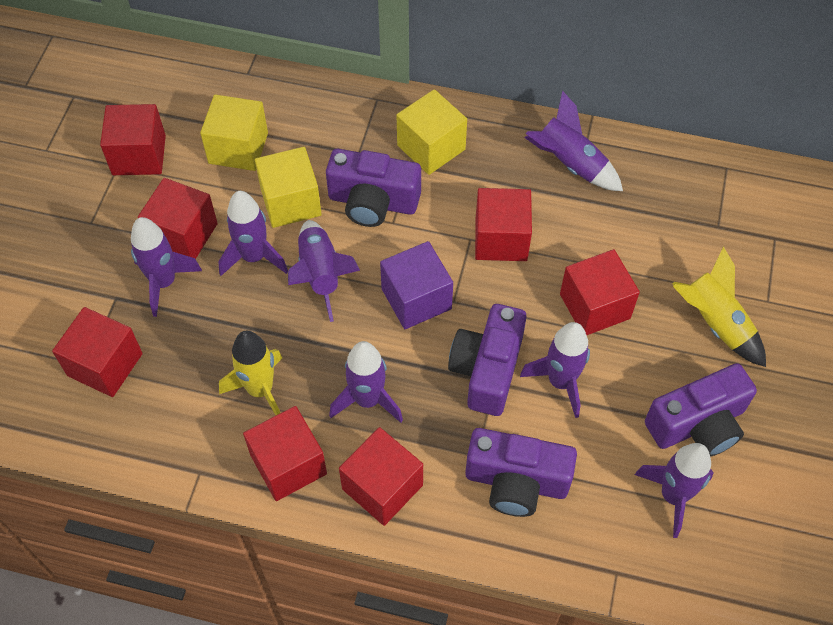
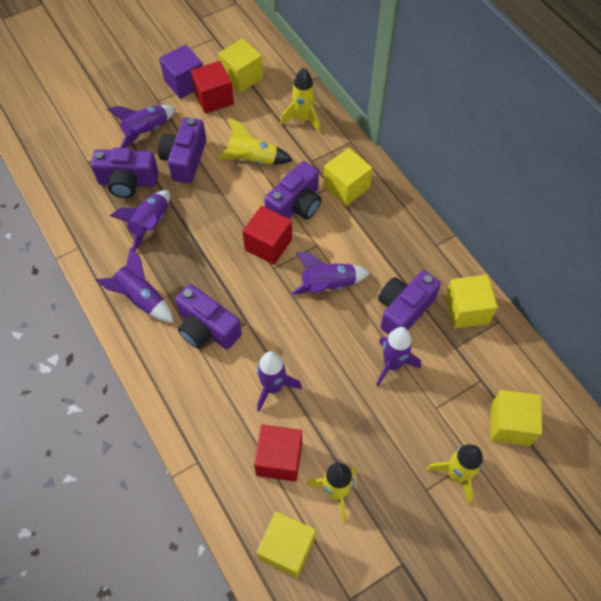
purple camera: 4 -> 5
purple rocket: 7 -> 6
red cube: 7 -> 3
yellow cube: 3 -> 5
yellow rocket: 2 -> 4

